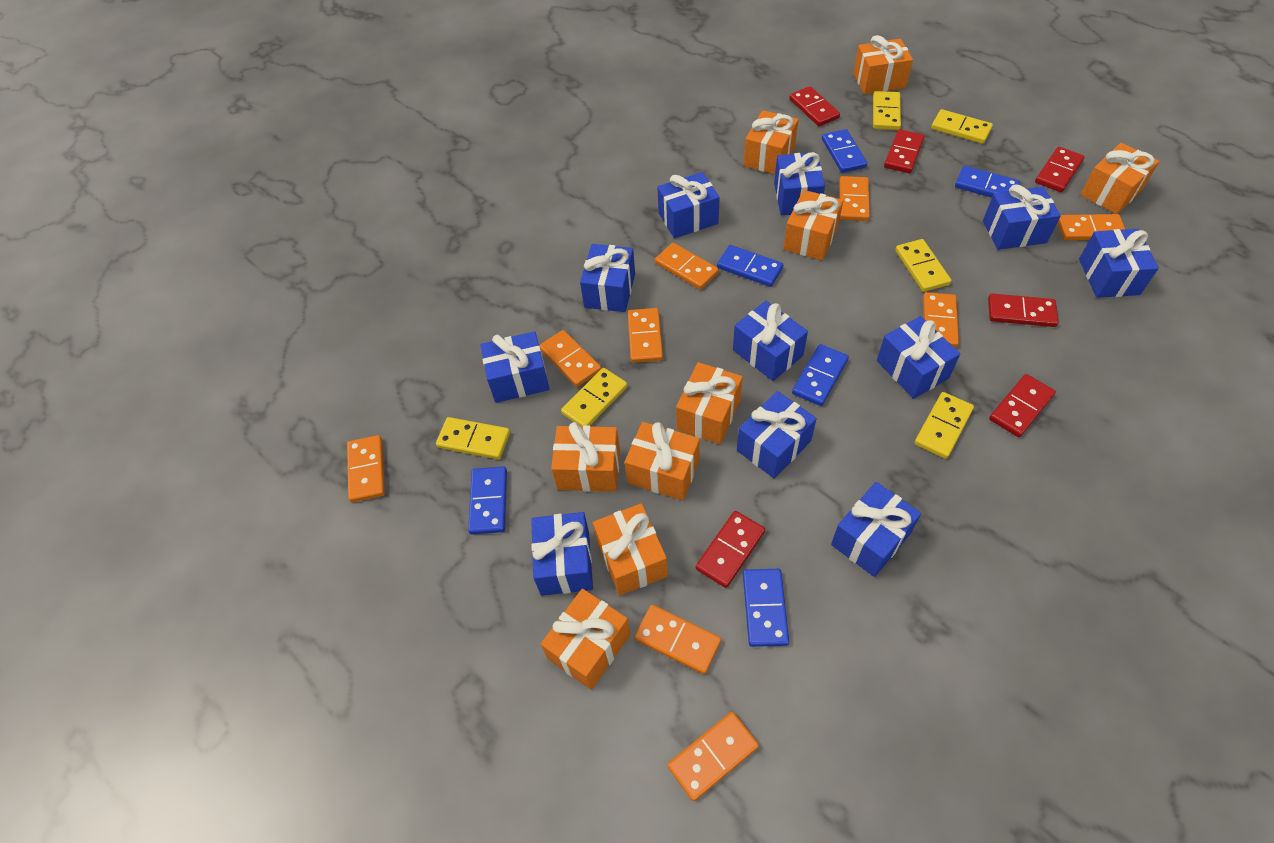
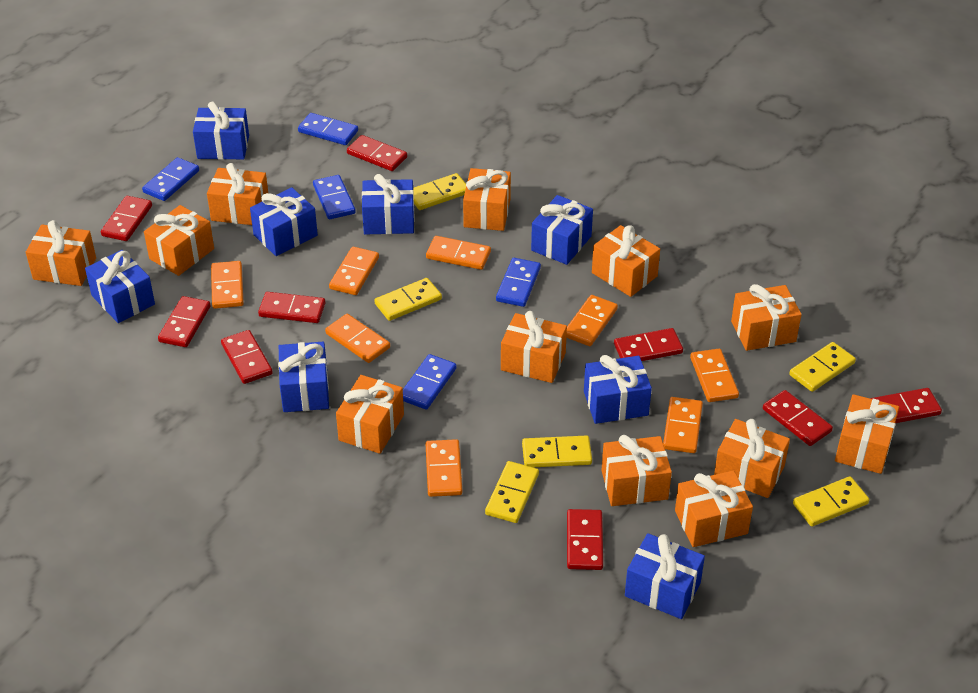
blue domino: 6 -> 5
blue gift: 11 -> 8
orange domino: 9 -> 8
orange gift: 9 -> 12
red domino: 6 -> 9

